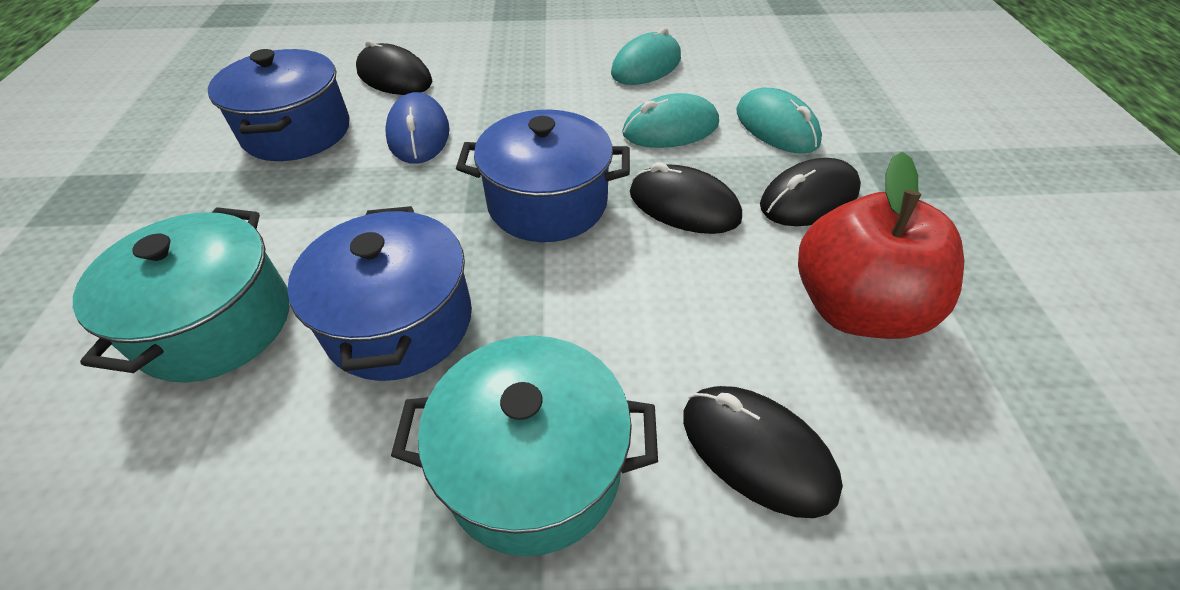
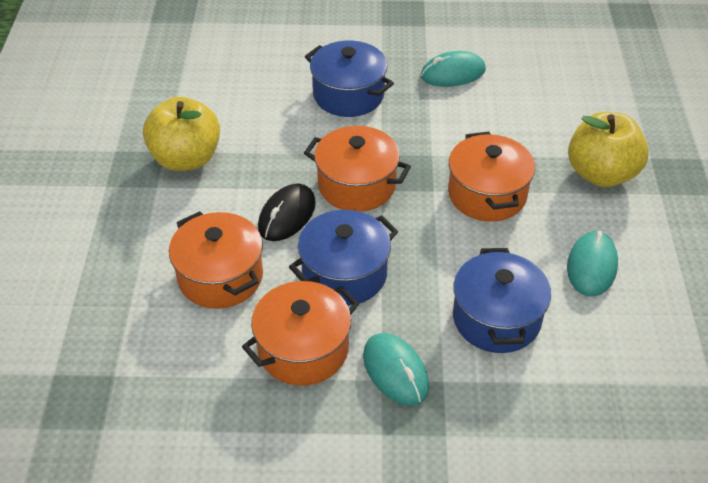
black mouse: 4 -> 1
blue mouse: 1 -> 0
orange pot: 0 -> 4
red apple: 1 -> 0
turquoise pot: 2 -> 0
yellow apple: 0 -> 2

